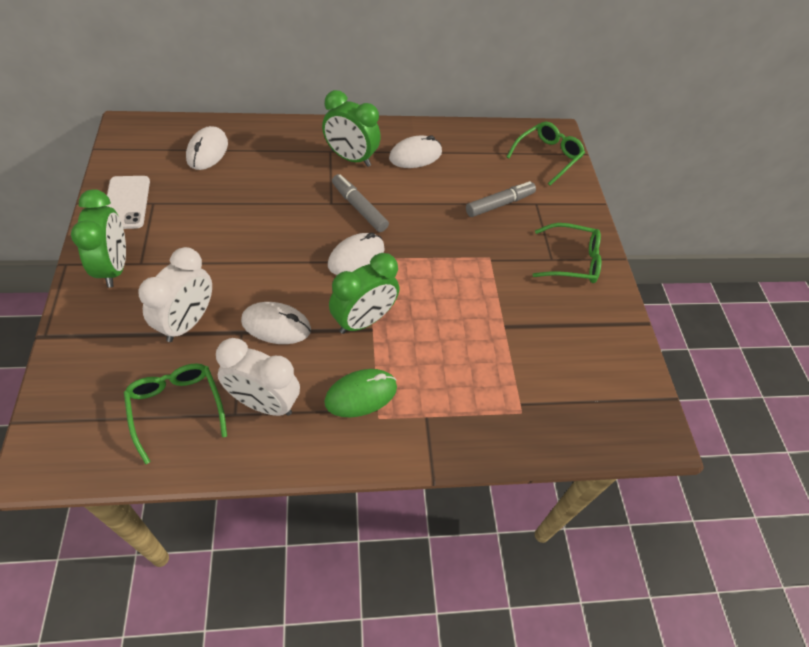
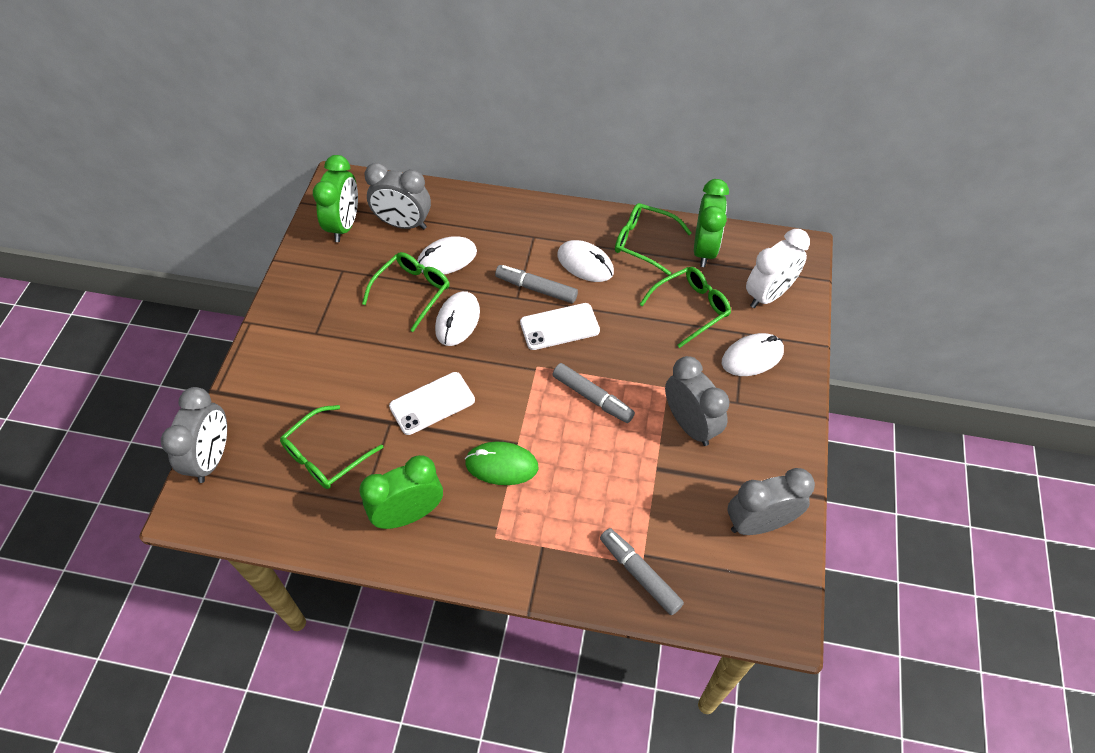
green glasses: 3 -> 4
grey clock: 0 -> 4
grey marker: 2 -> 3
white clock: 2 -> 1
white phone: 1 -> 2

